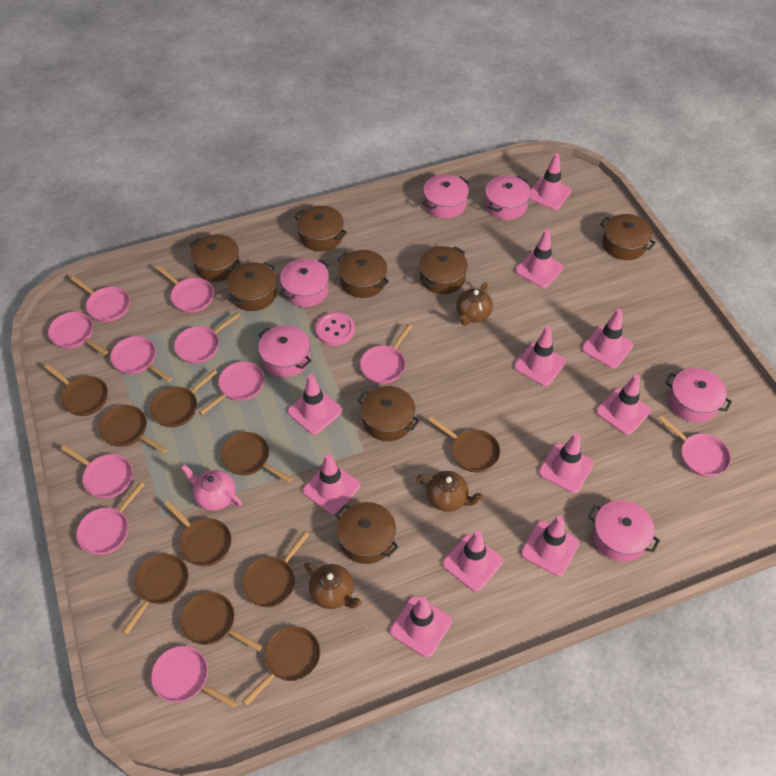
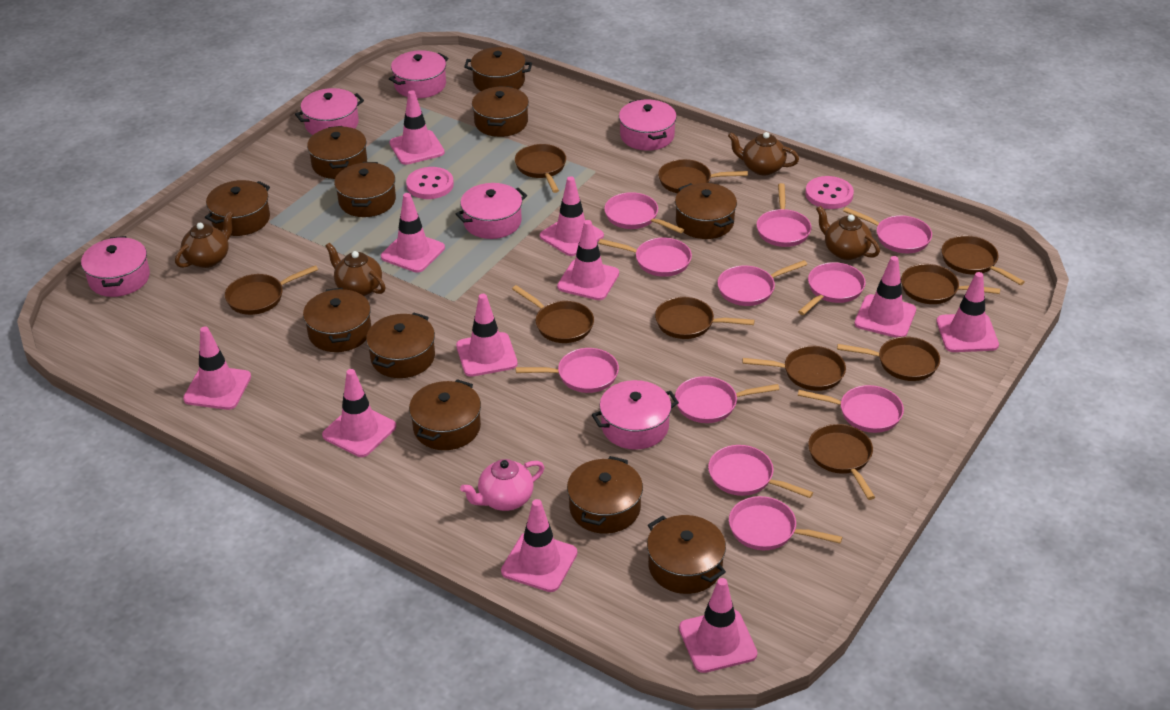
brown pot: 8 -> 11
brown teapot: 3 -> 4
pink button: 1 -> 2

